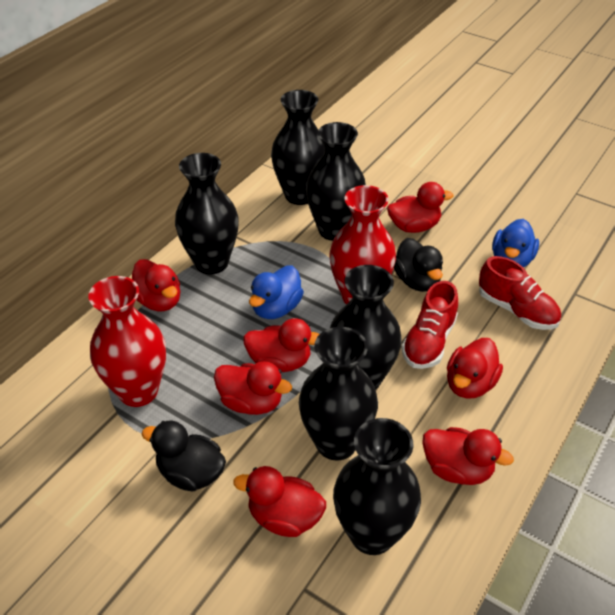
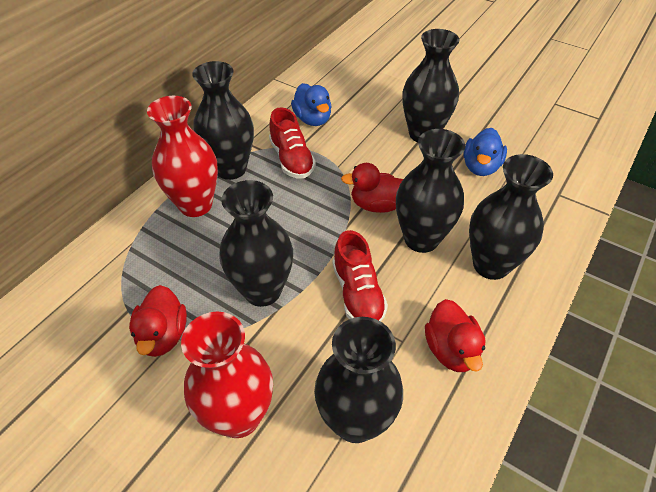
black duck: 2 -> 0
red duck: 7 -> 3

